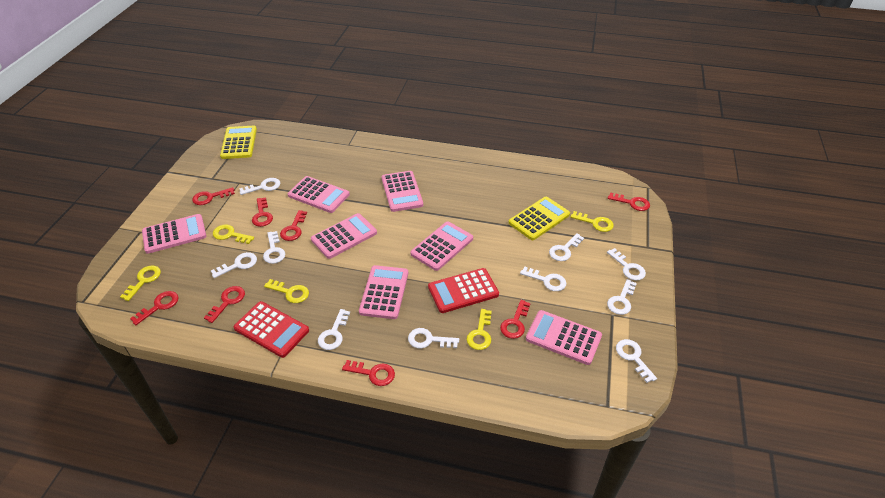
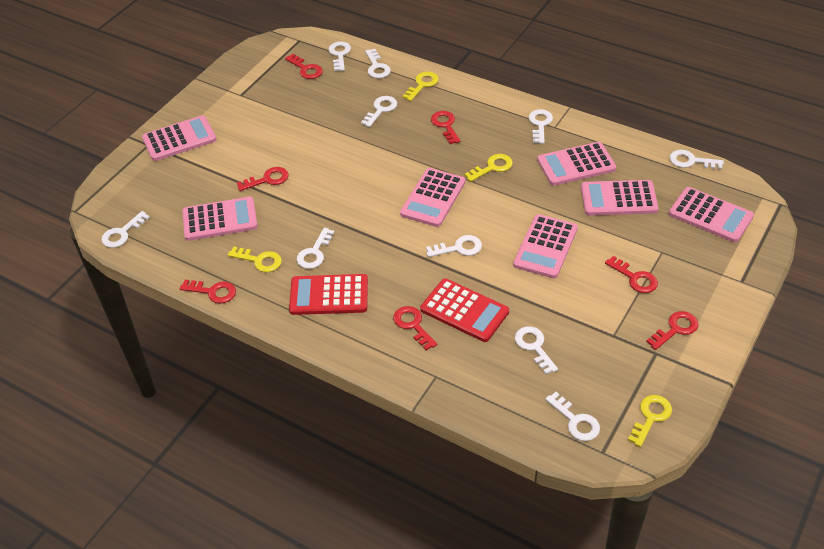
red key: 8 -> 7
yellow calculator: 2 -> 0
yellow key: 5 -> 4

